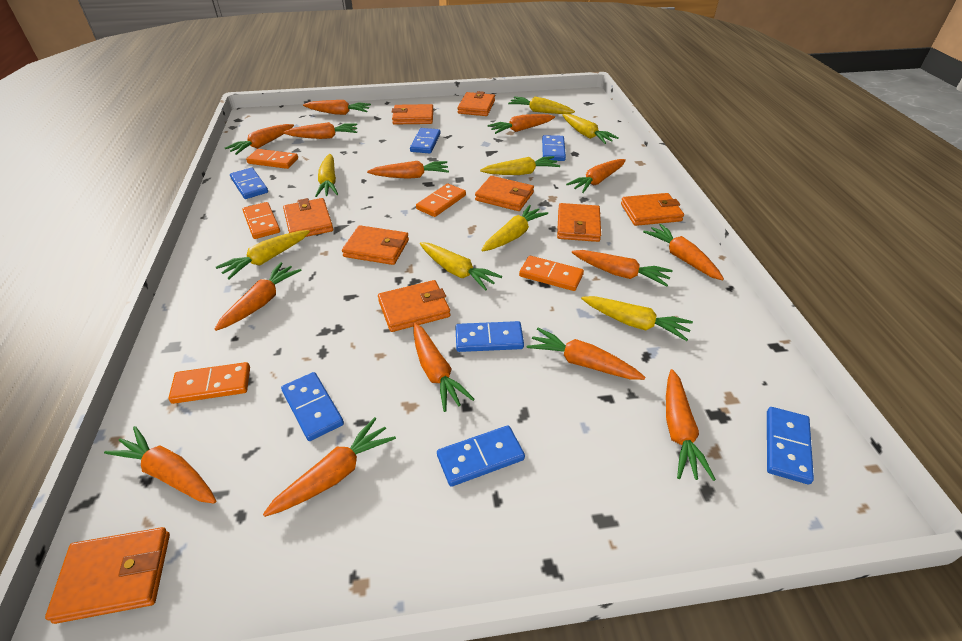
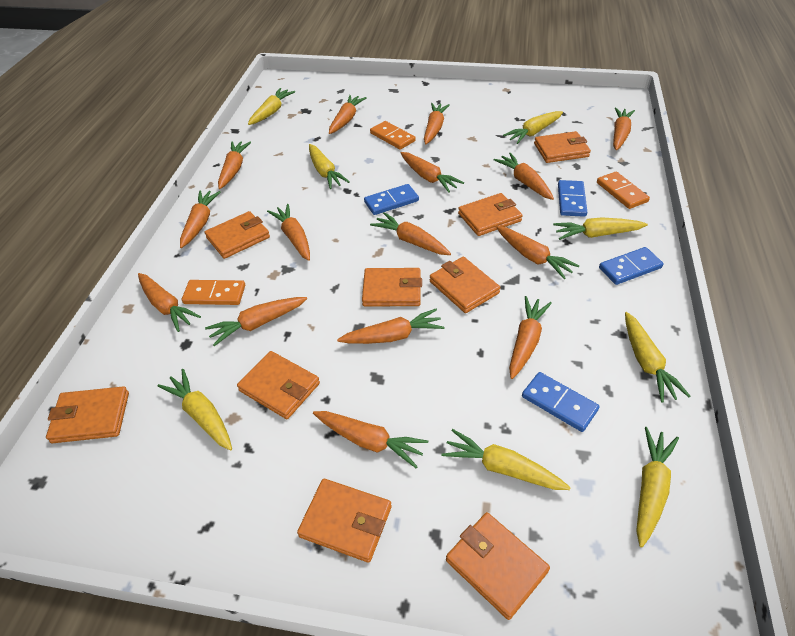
blue domino: 7 -> 4
orange carrot: 14 -> 15
orange domino: 5 -> 3

